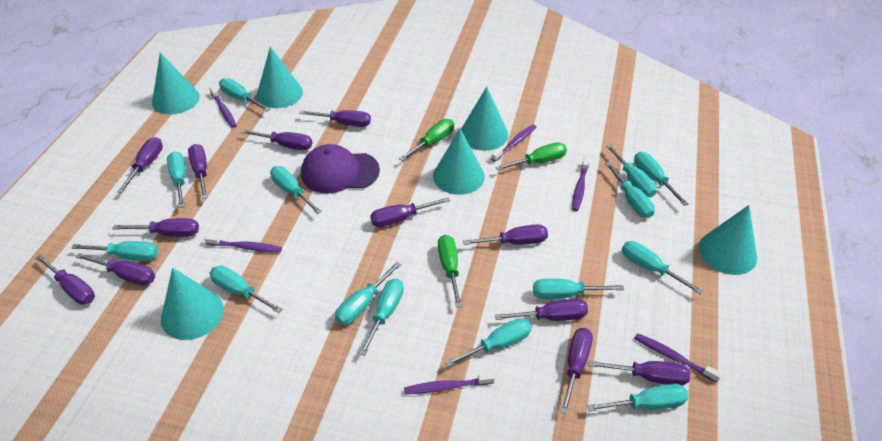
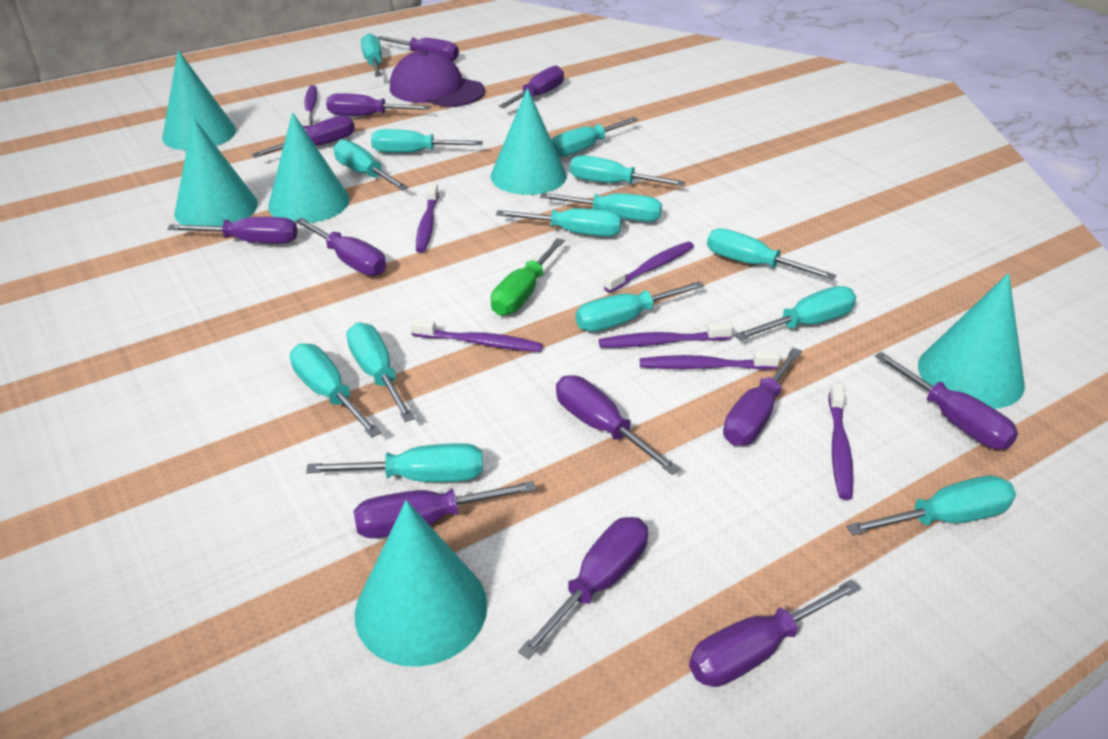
green screwdriver: 3 -> 1
purple toothbrush: 6 -> 7

